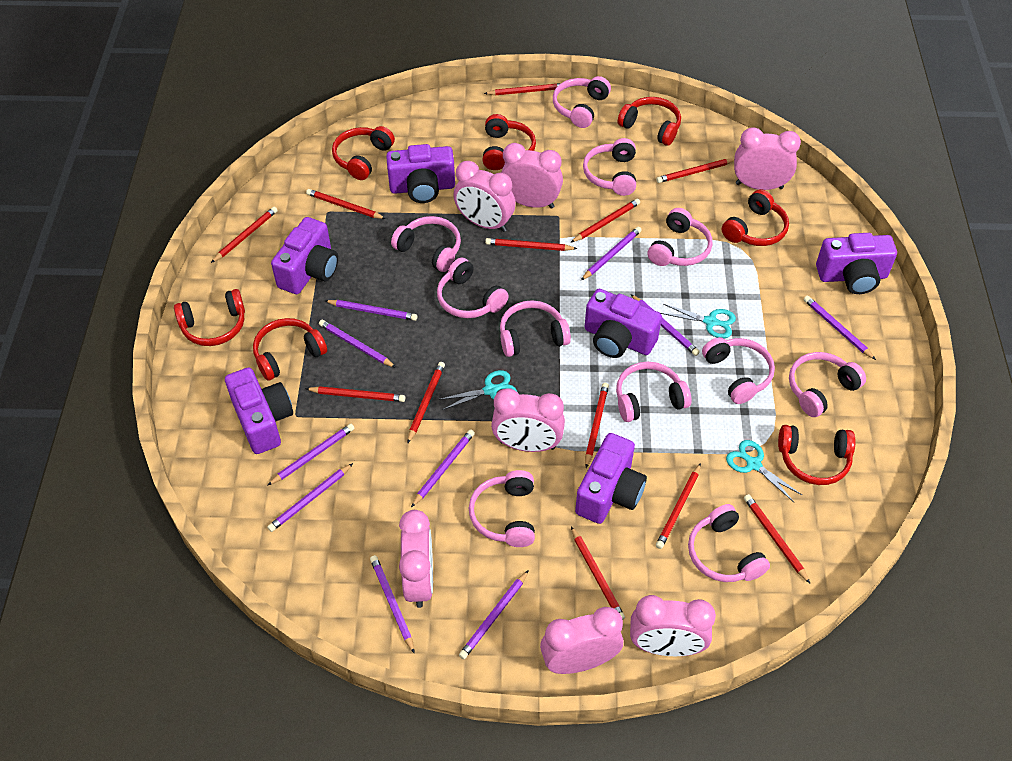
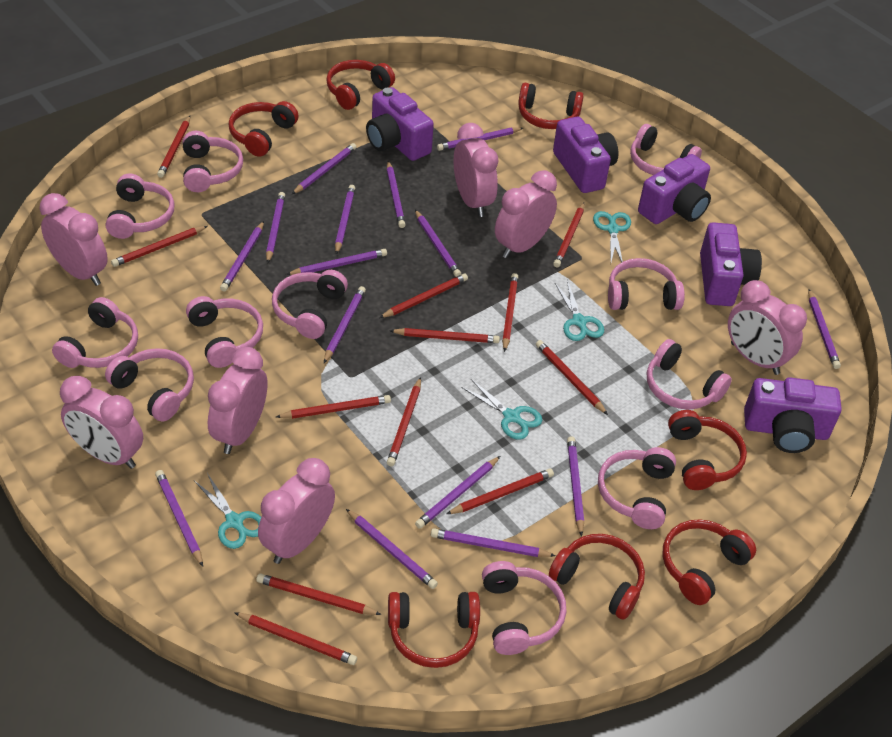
purple camera: 6 -> 5
purple pencil: 10 -> 15
turquoise scissors: 3 -> 4

